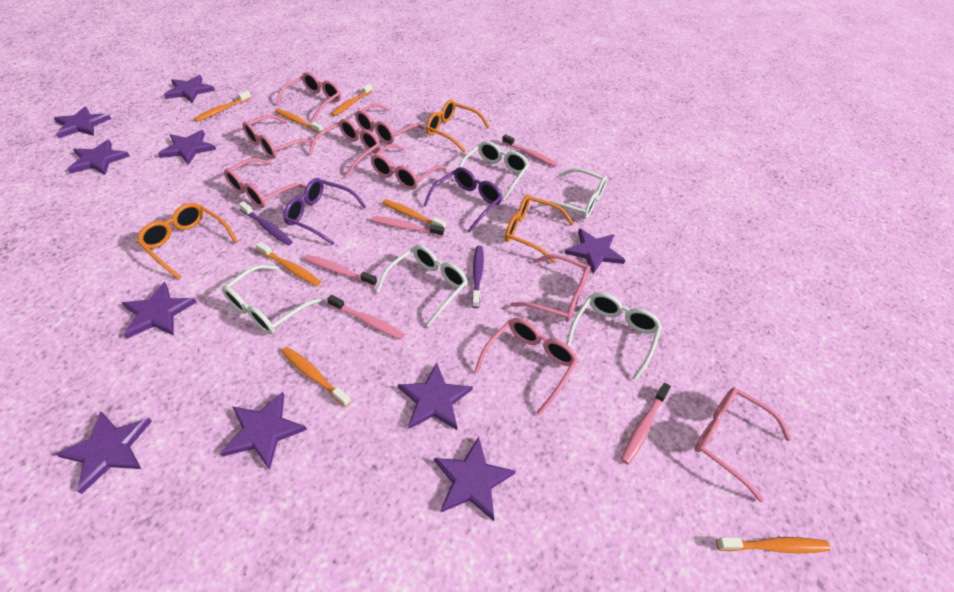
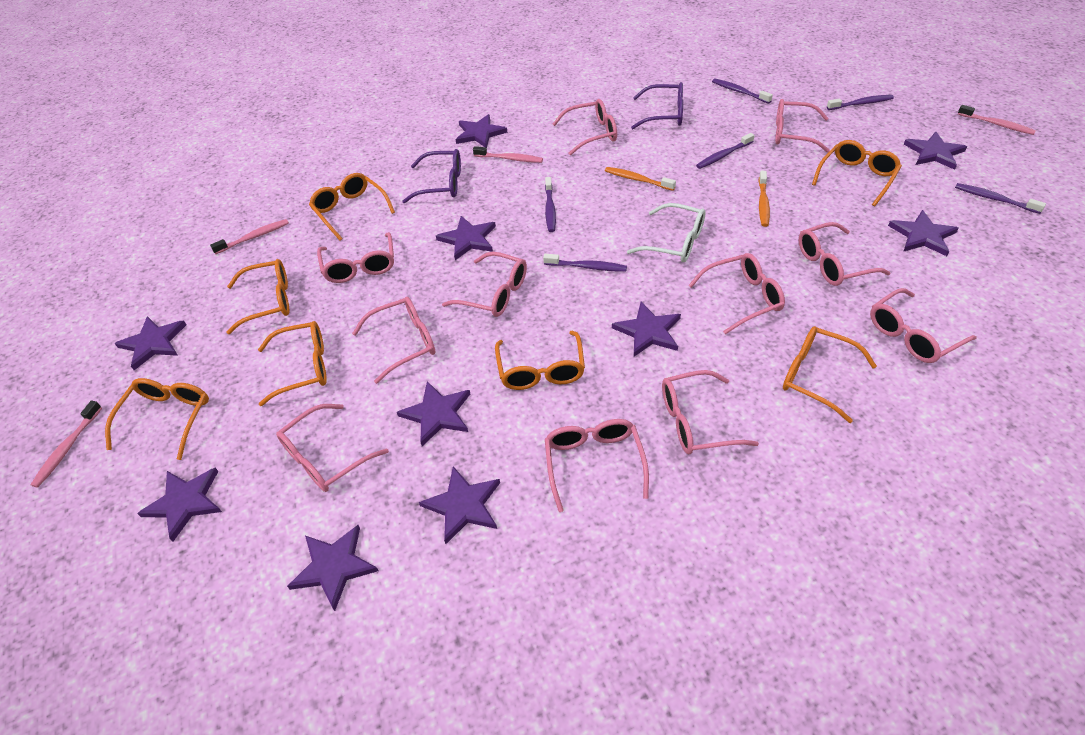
orange glasses: 3 -> 7
orange toothbrush: 7 -> 2
pink glasses: 9 -> 11
pink toothbrush: 5 -> 4
purple toothbrush: 2 -> 6
white glasses: 5 -> 1

